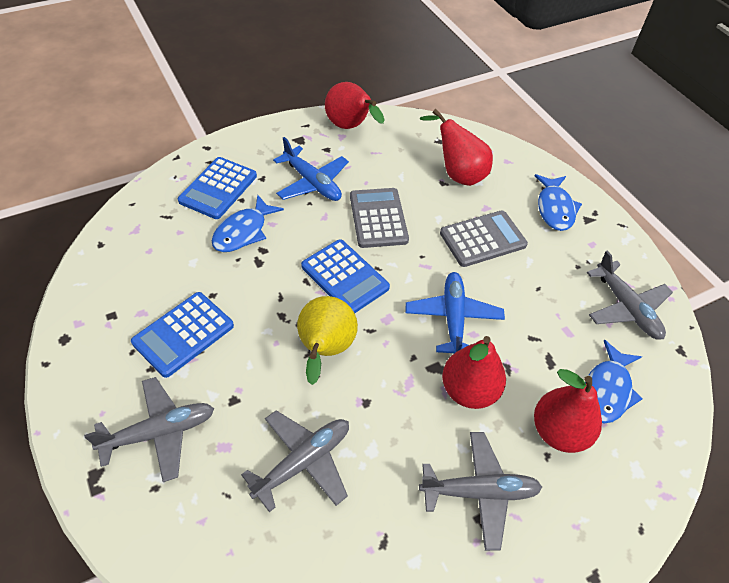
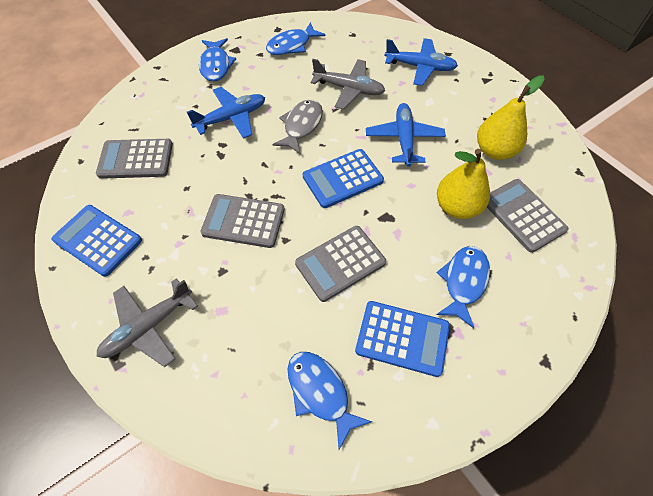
blue fish: 3 -> 4
blue plane: 2 -> 3
grey calculator: 2 -> 4
grey fish: 0 -> 1
grey plane: 4 -> 2
red pear: 4 -> 0
yellow pear: 1 -> 2

